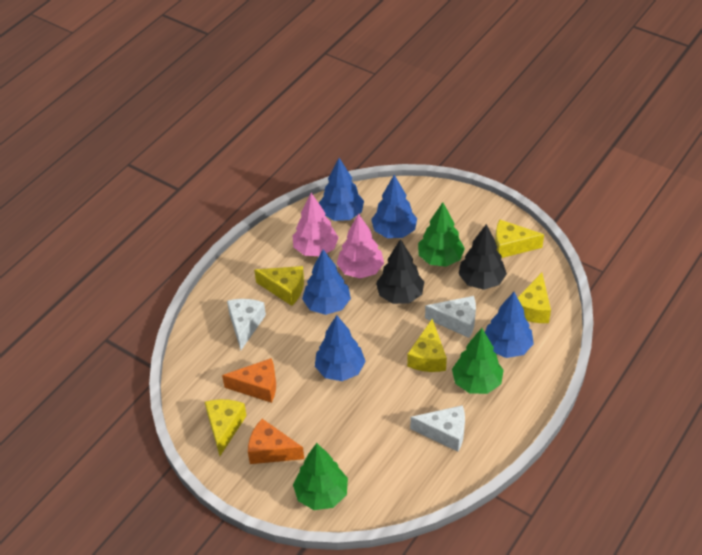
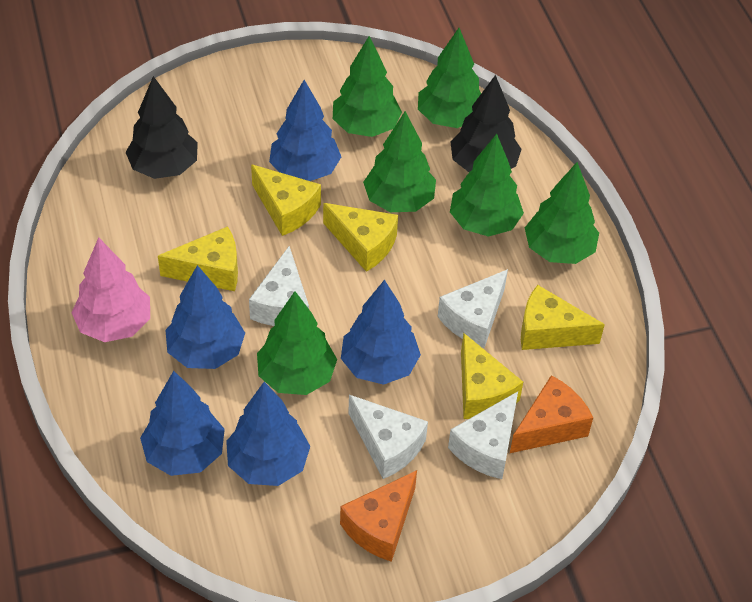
green tree: 3 -> 6
pink tree: 2 -> 1
white cheese: 3 -> 4

